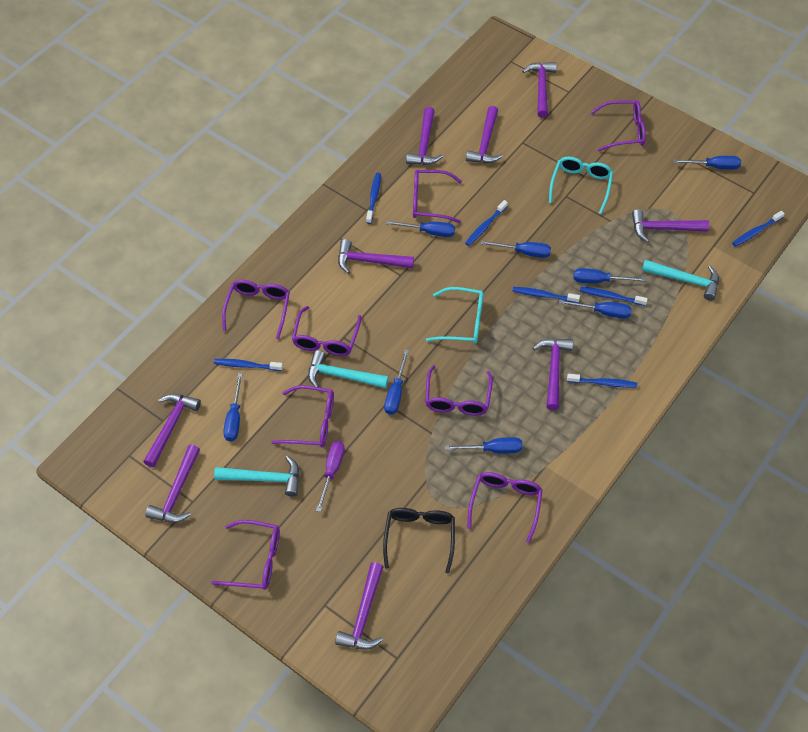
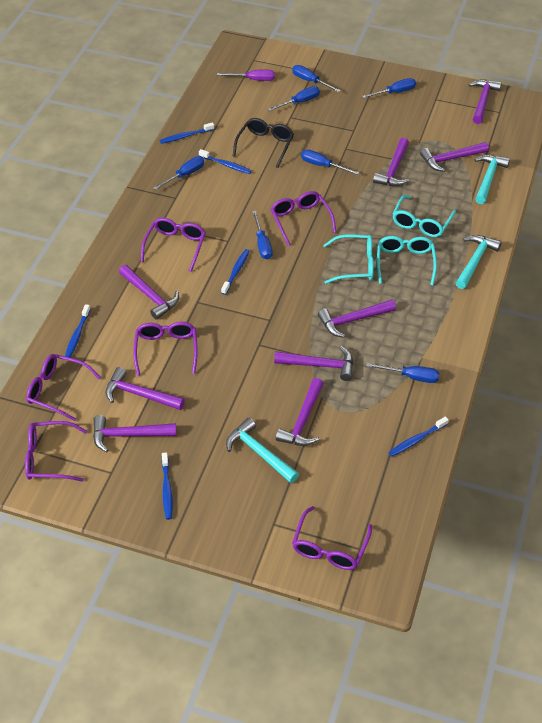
blue screwdriver: 8 -> 7
blue toothbrush: 7 -> 6
purple glasses: 8 -> 6
turquoise glasses: 2 -> 3

